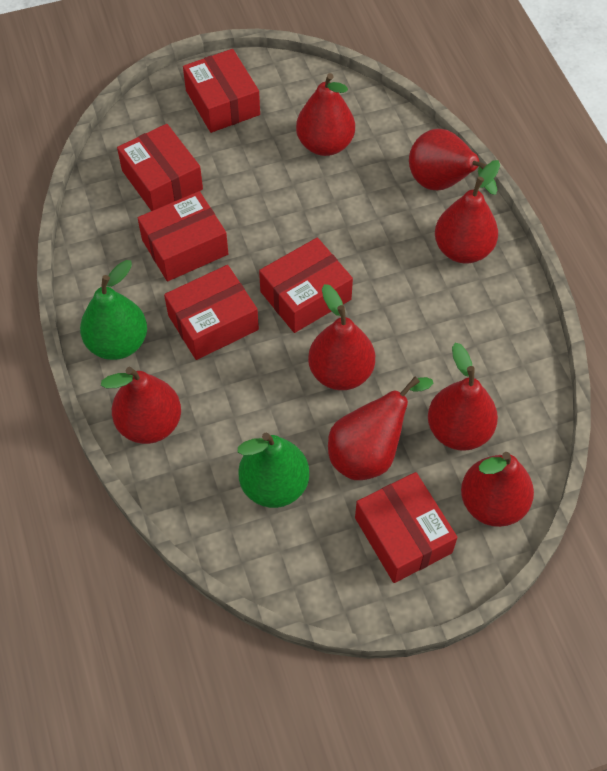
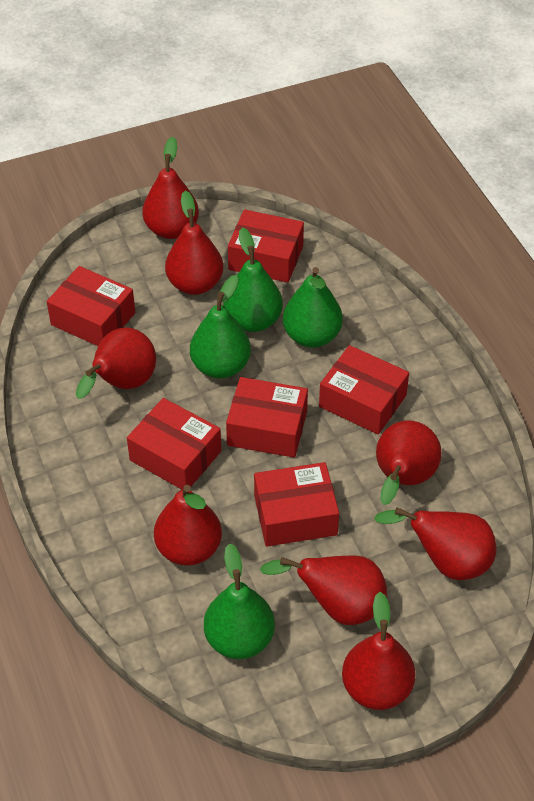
green pear: 2 -> 4

